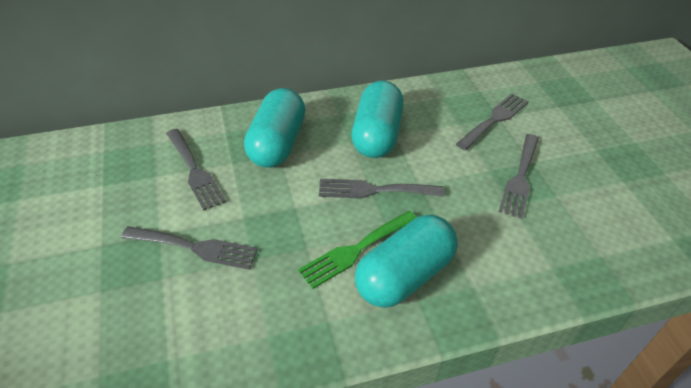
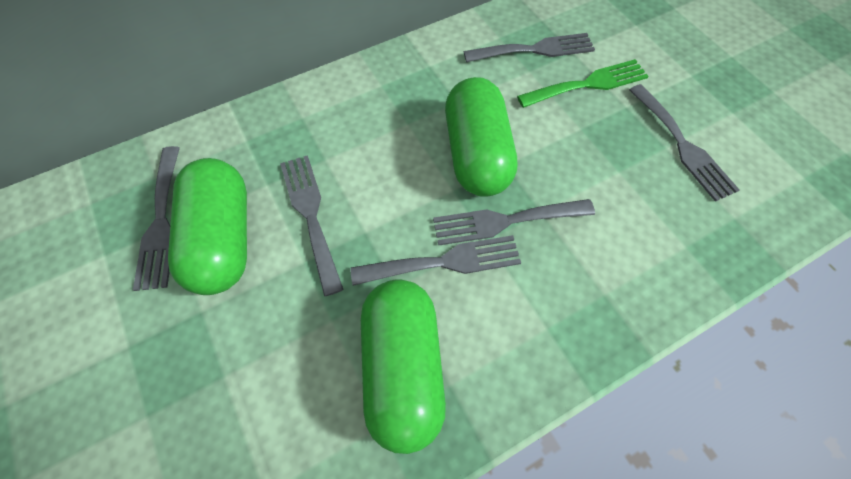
green capsule: 0 -> 3
grey fork: 5 -> 6
turquoise capsule: 3 -> 0

